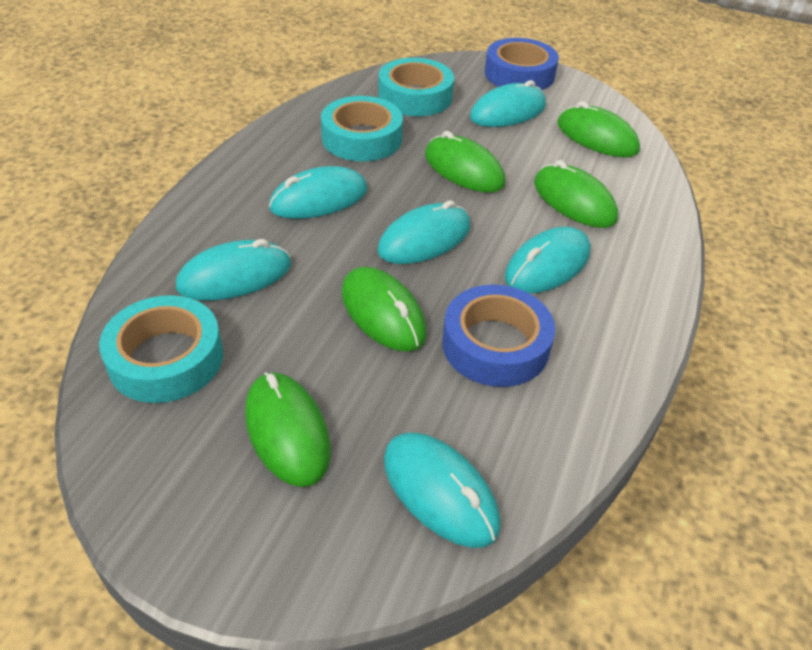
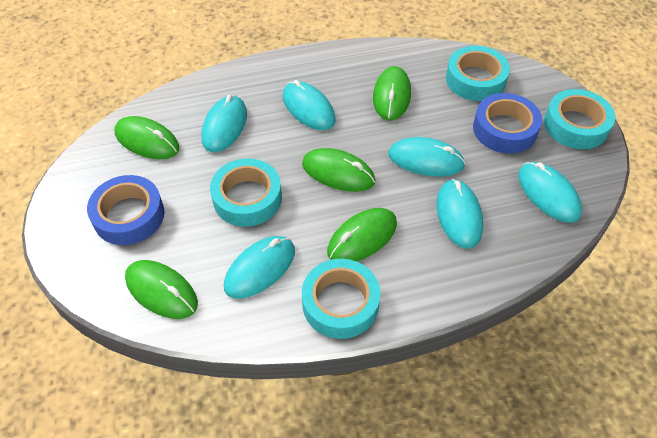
turquoise tape: 3 -> 4

